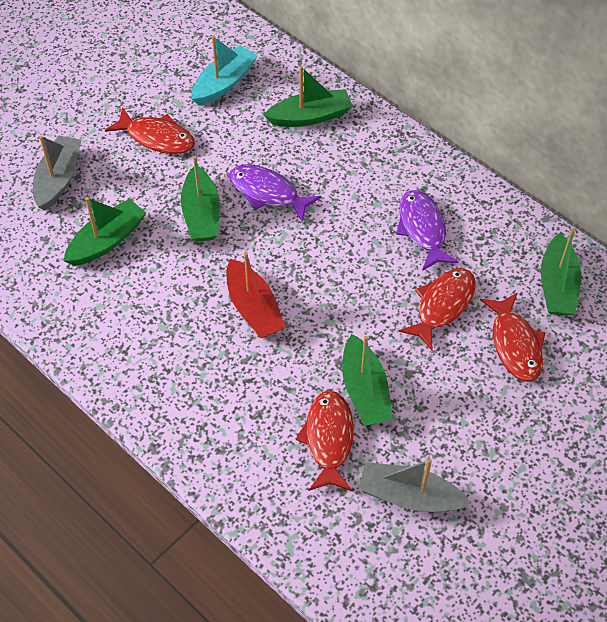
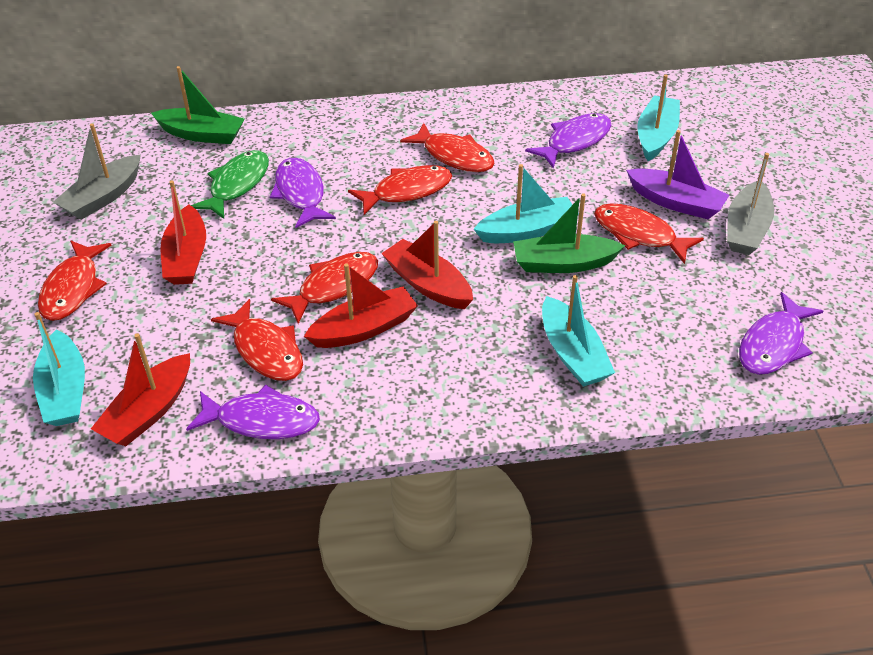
green boat: 5 -> 2
green fish: 0 -> 1
purple boat: 0 -> 1
purple fish: 2 -> 4
red boat: 1 -> 4
red fish: 4 -> 6
turquoise boat: 1 -> 4

